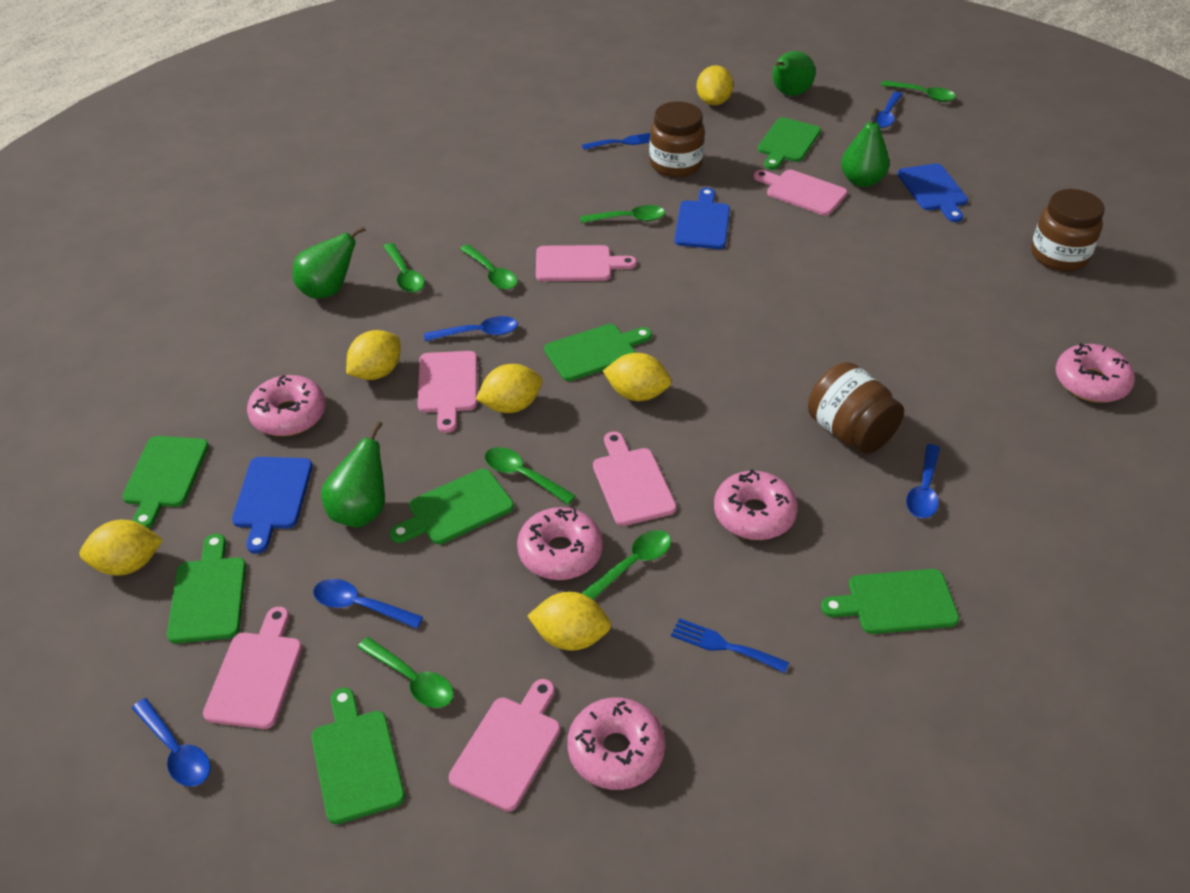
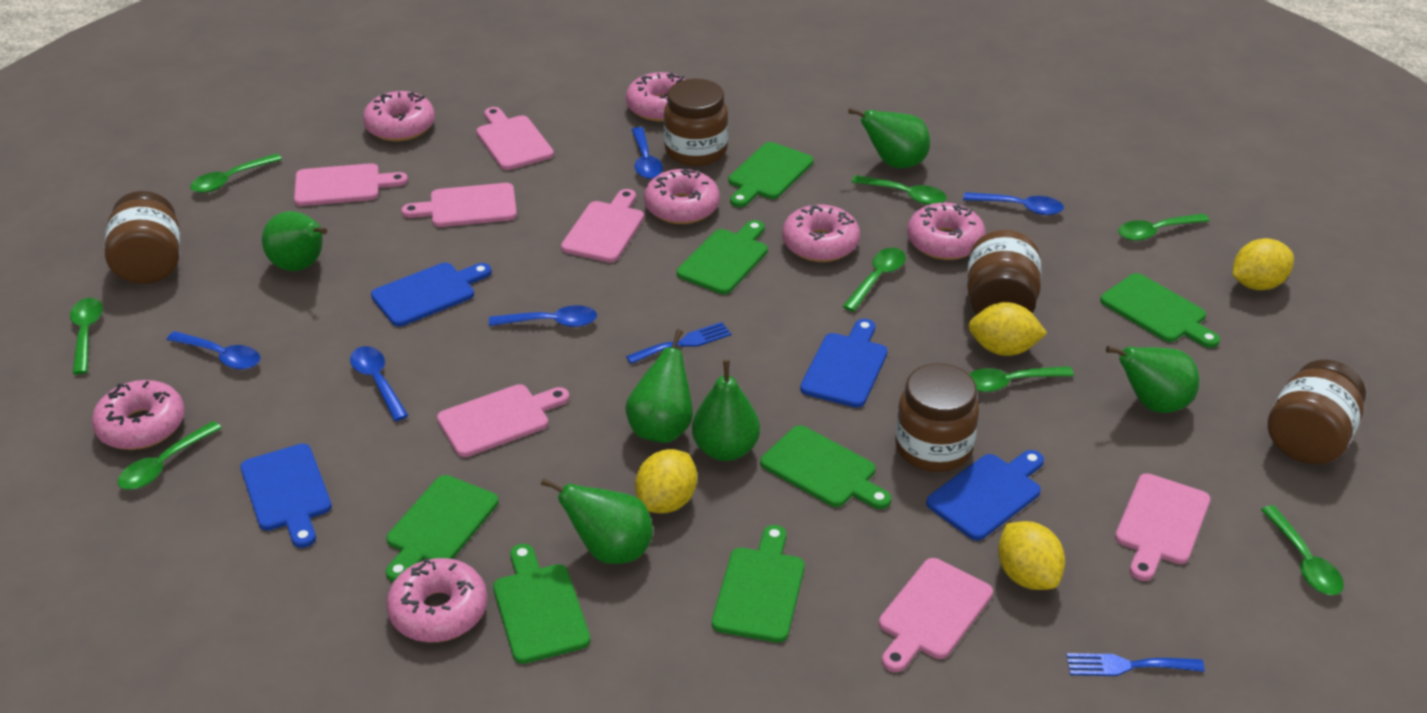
blue cutting board: 3 -> 4
brown jar: 3 -> 5
green pear: 4 -> 6
green spoon: 7 -> 8
pink cutting board: 6 -> 7
pink donut: 5 -> 7
yellow lemon: 6 -> 4

